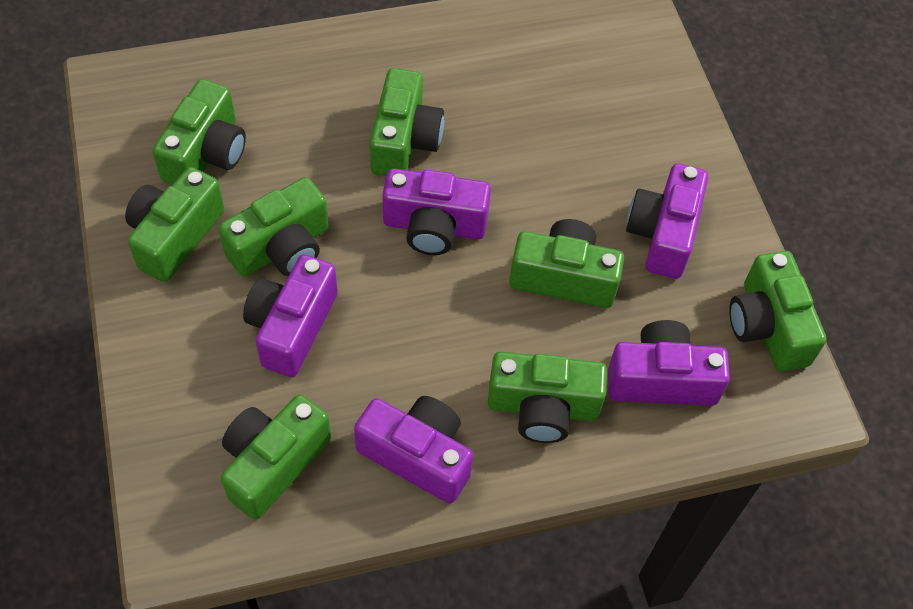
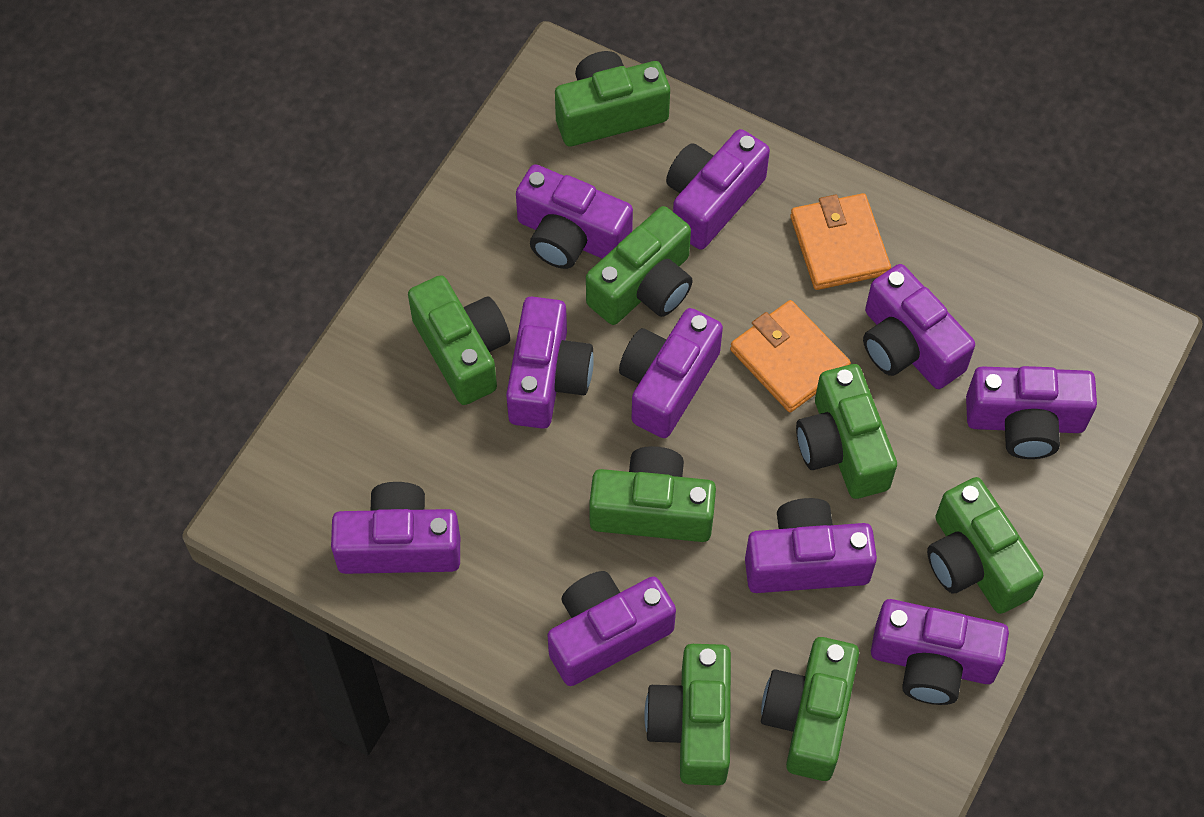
orange wallet: 0 -> 2
purple camera: 5 -> 10

